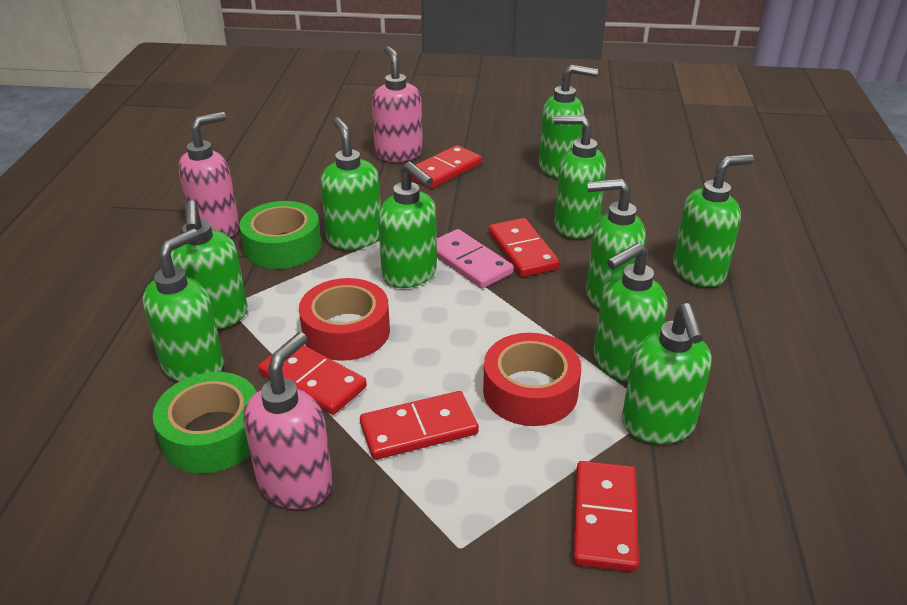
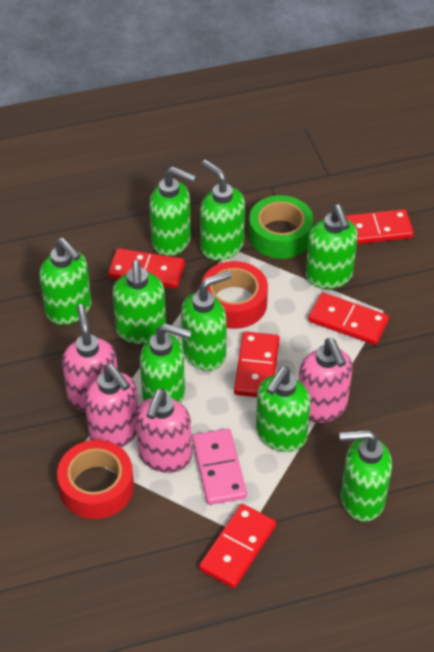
green soap dispenser: 10 -> 9
green tape: 2 -> 1
pink soap dispenser: 3 -> 4

